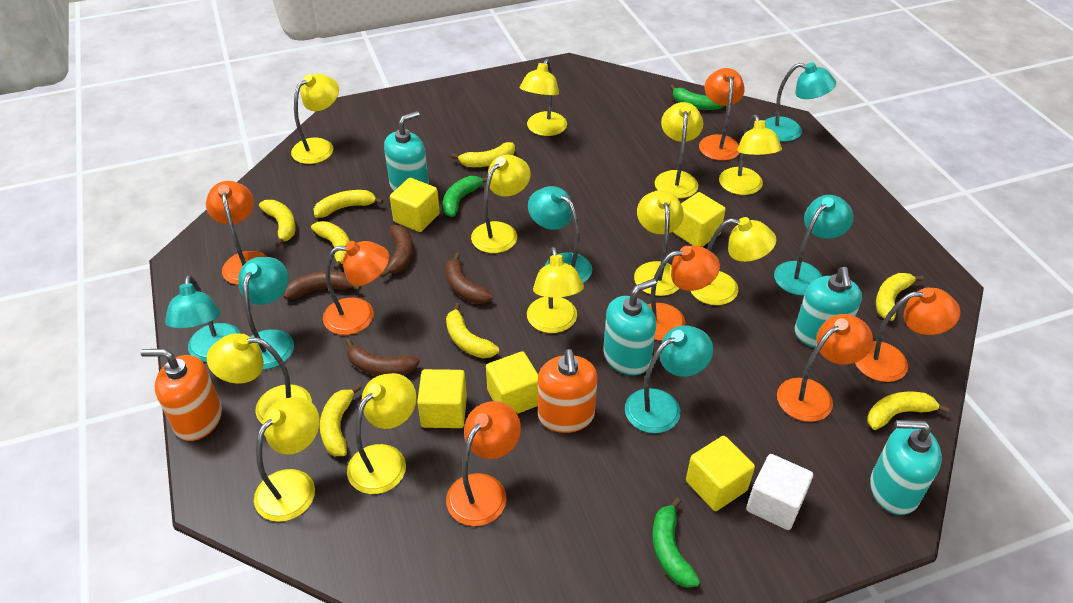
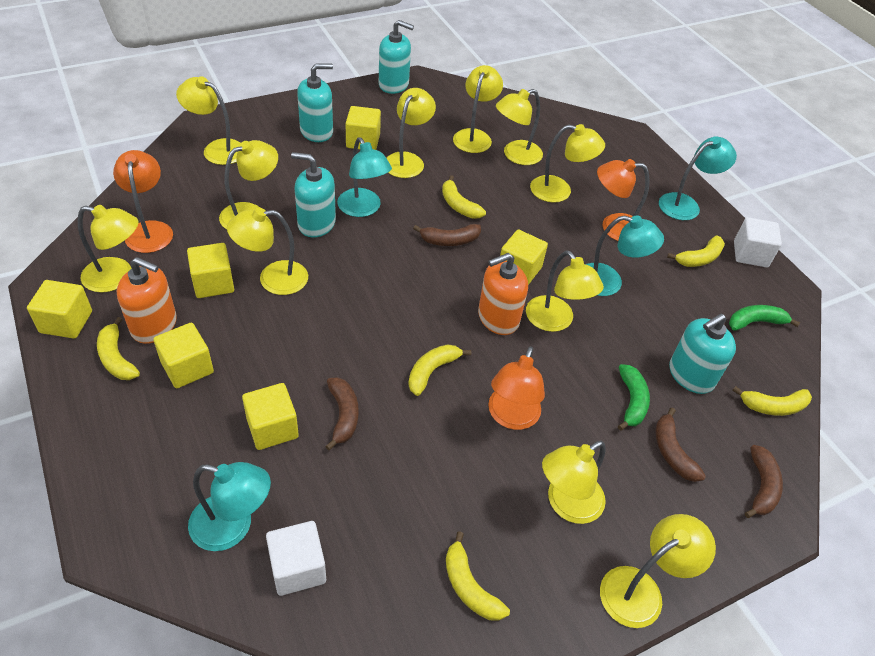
green banana: 3 -> 2
orange lamp: 7 -> 3
turquoise lamp: 6 -> 4
white cube: 1 -> 2
yellow banana: 8 -> 6
yellow cube: 5 -> 6

